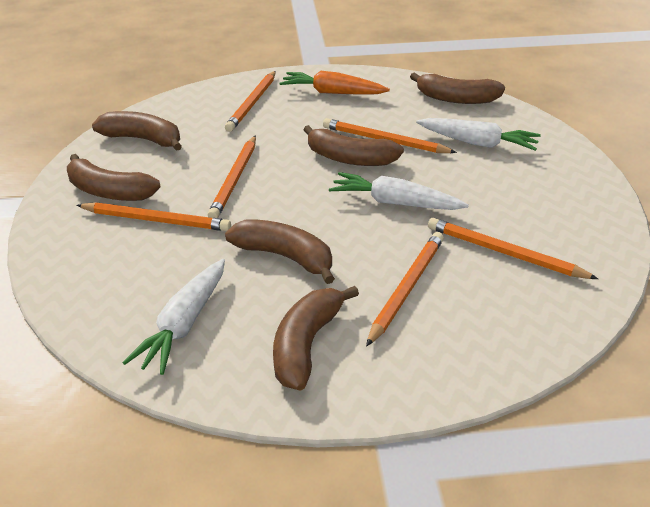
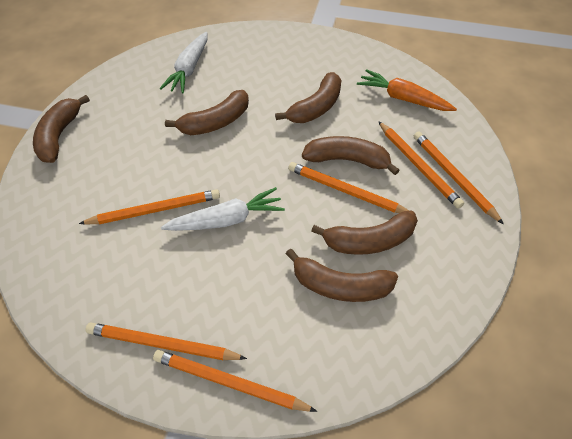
white carrot: 3 -> 2

